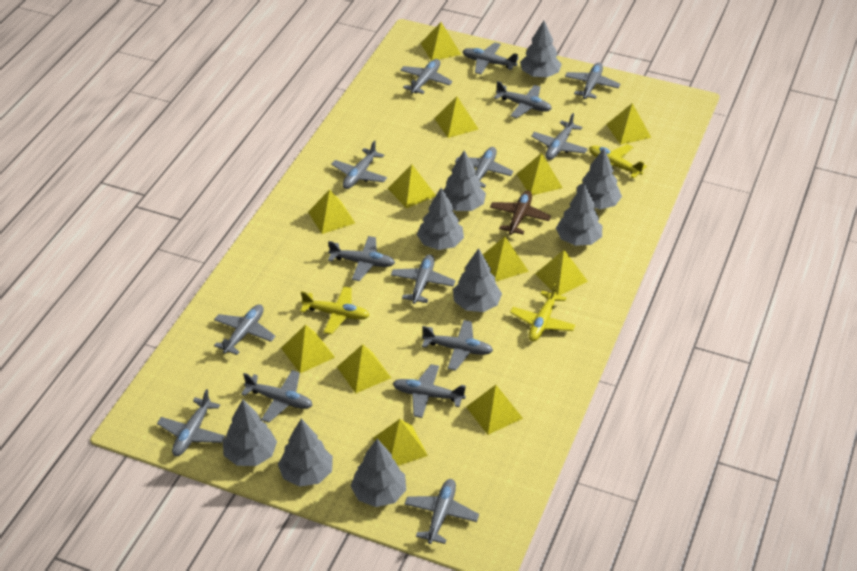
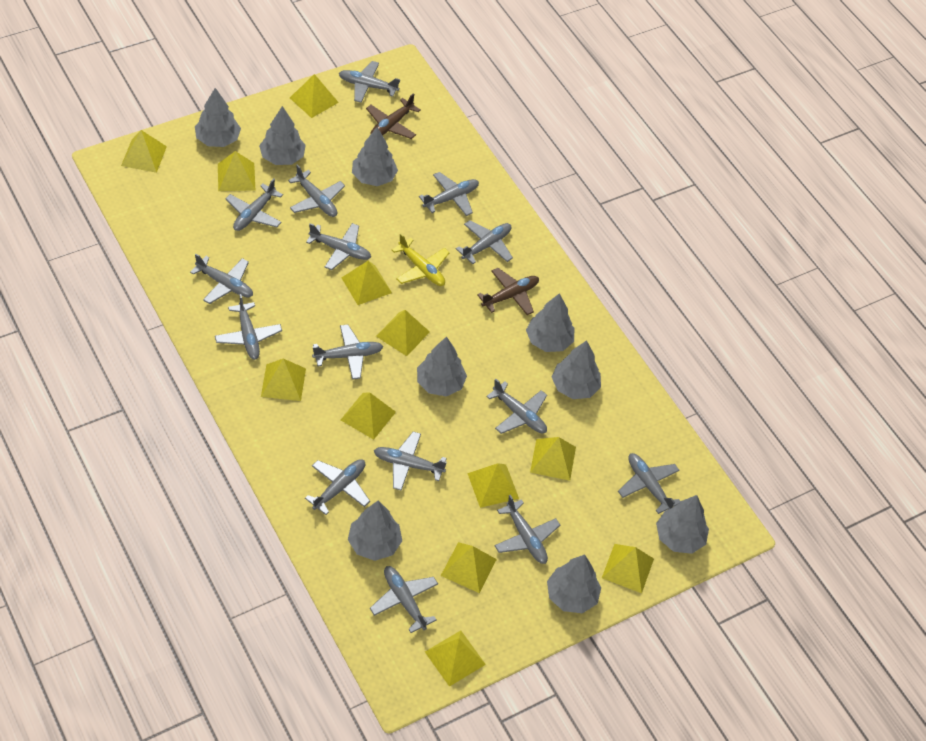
brown plane: 1 -> 2
yellow plane: 3 -> 1

